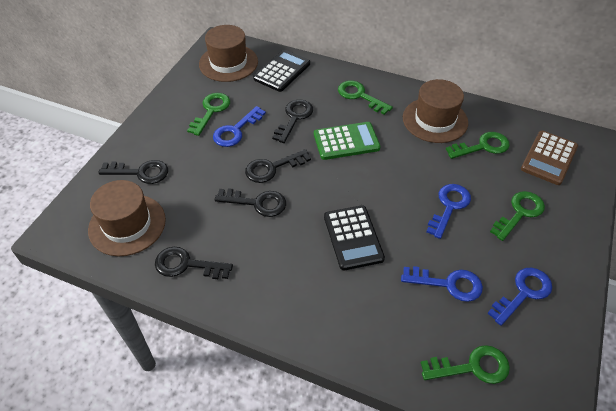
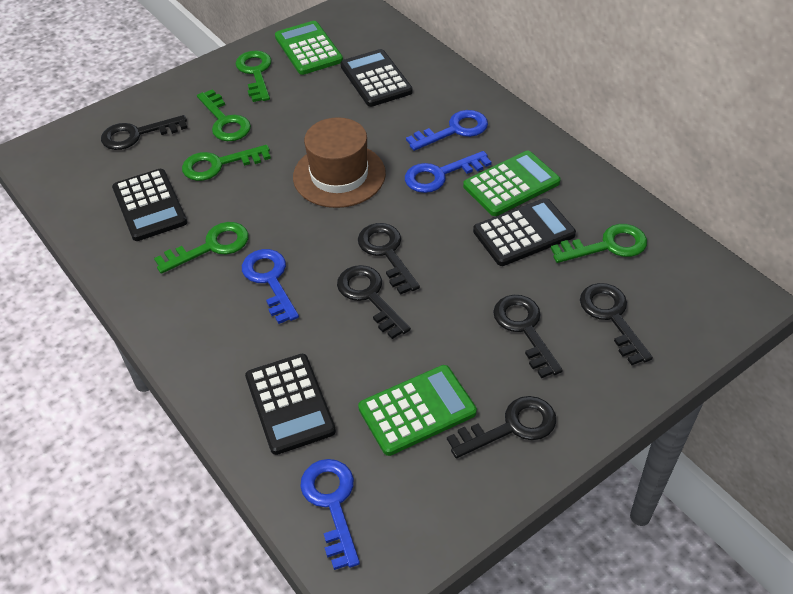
black calculator: 2 -> 4
black key: 5 -> 6
brown calculator: 1 -> 0
brown hat: 3 -> 1
green calculator: 1 -> 3

